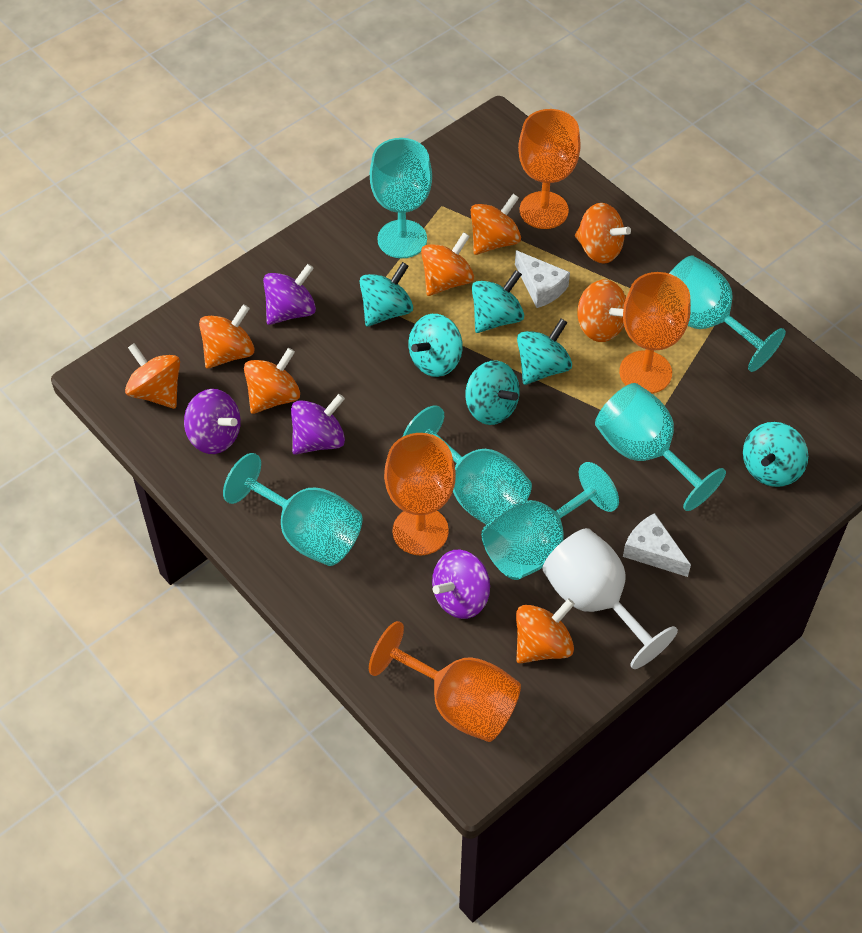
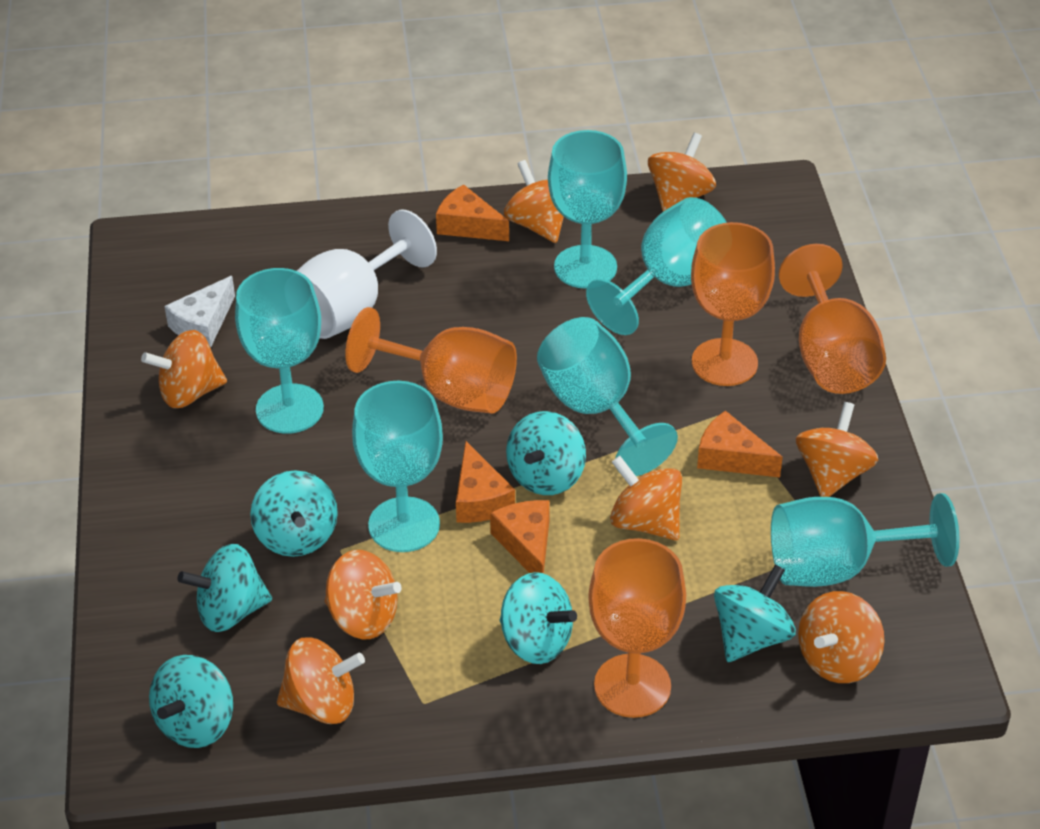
orange cheese: 0 -> 4
purple spinning top: 4 -> 0
white cheese: 2 -> 1

